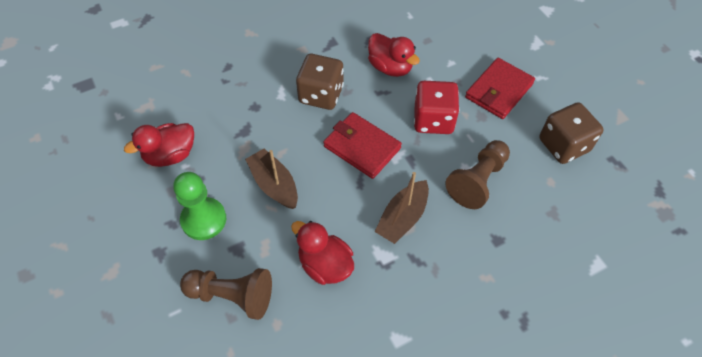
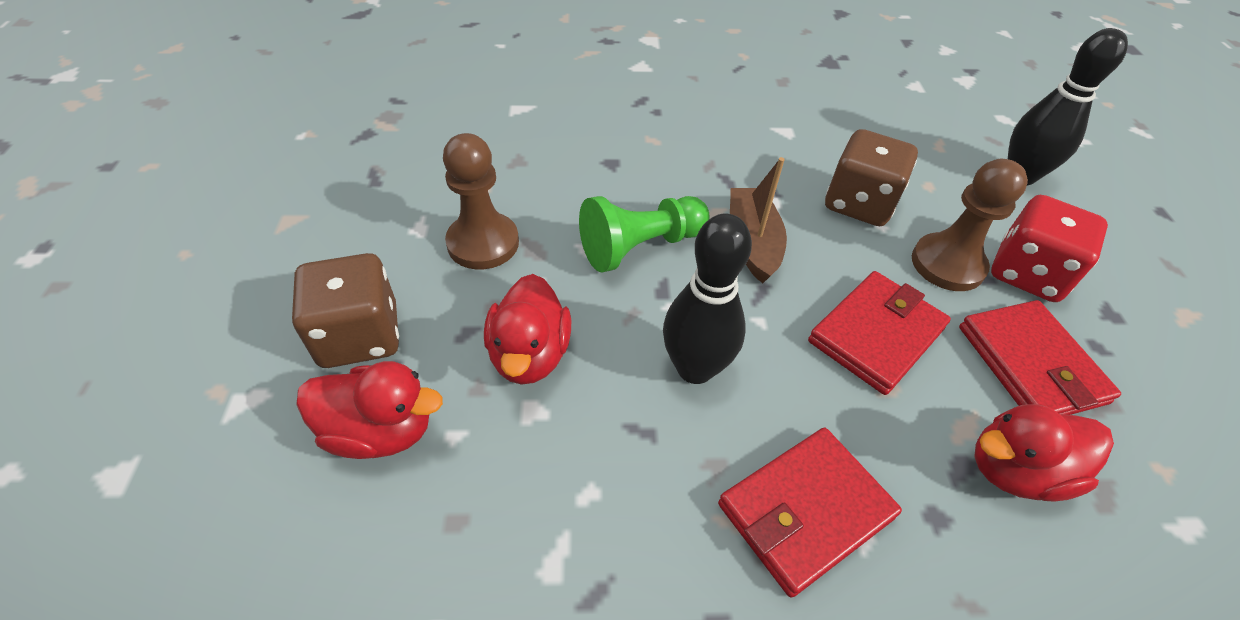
black bowling pin: 0 -> 2
brown boat: 2 -> 1
red wallet: 2 -> 3

